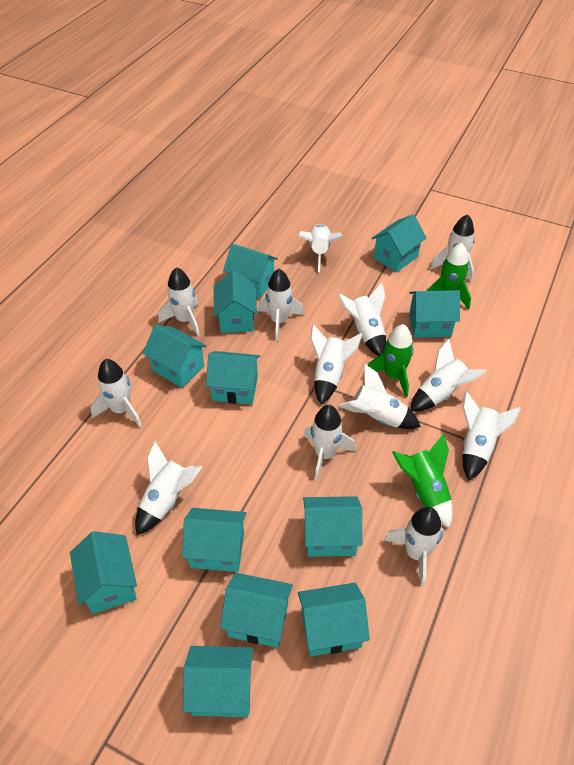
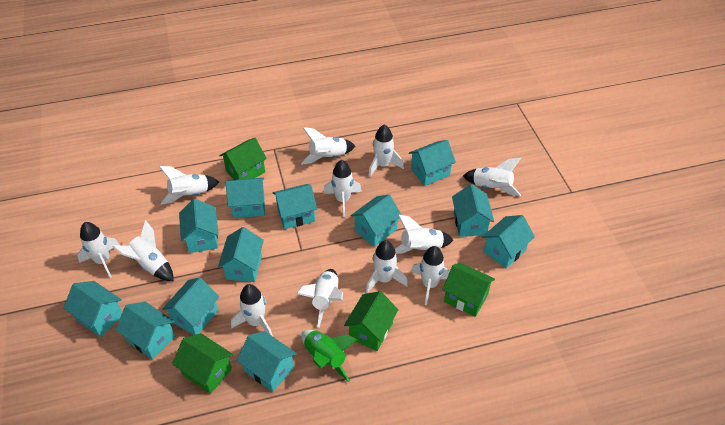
green house: 0 -> 4
green rocket: 3 -> 1
white rocket: 13 -> 12

